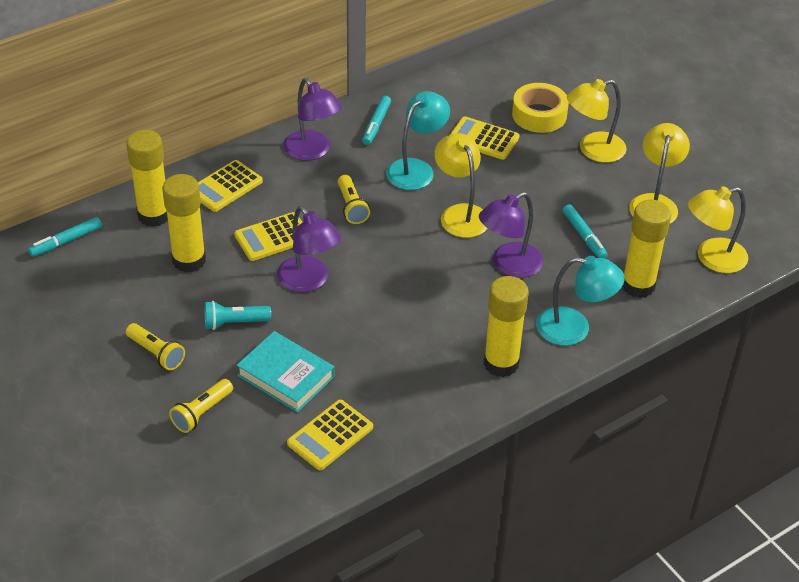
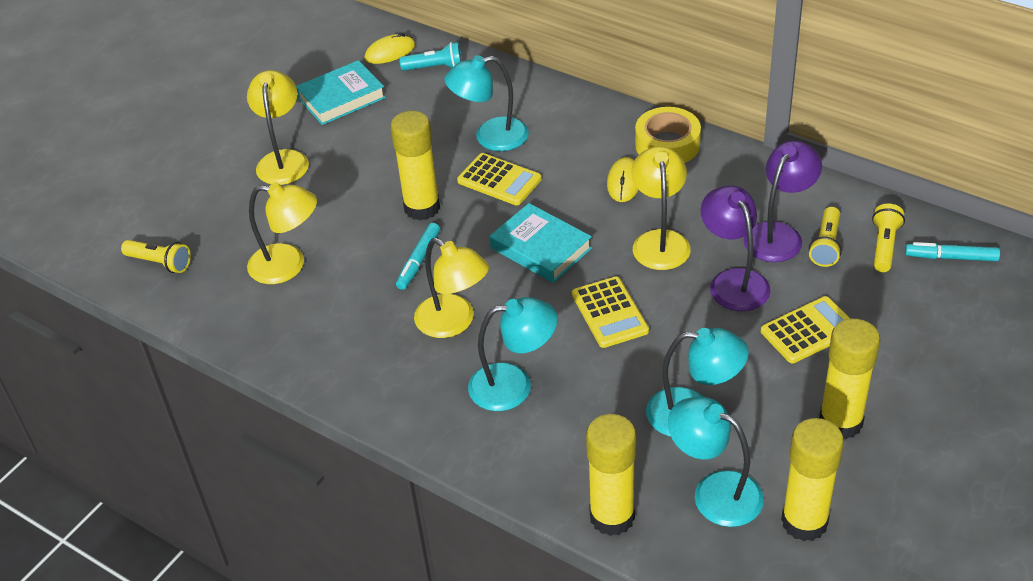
purple lamp: 3 -> 2
turquoise book: 1 -> 2
turquoise lamp: 2 -> 4
turquoise marker: 3 -> 2
yellow calculator: 4 -> 3
yellow mouse: 0 -> 2

